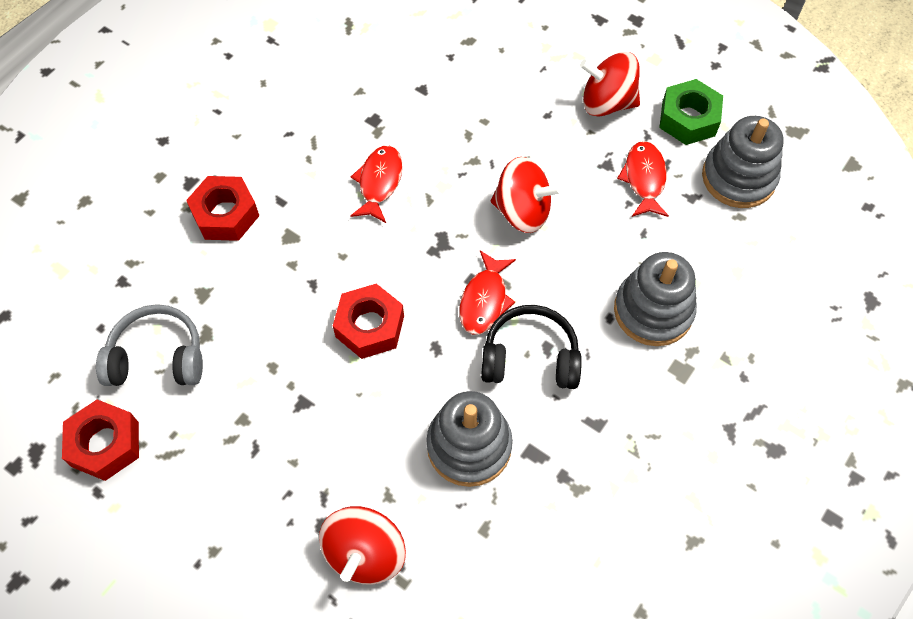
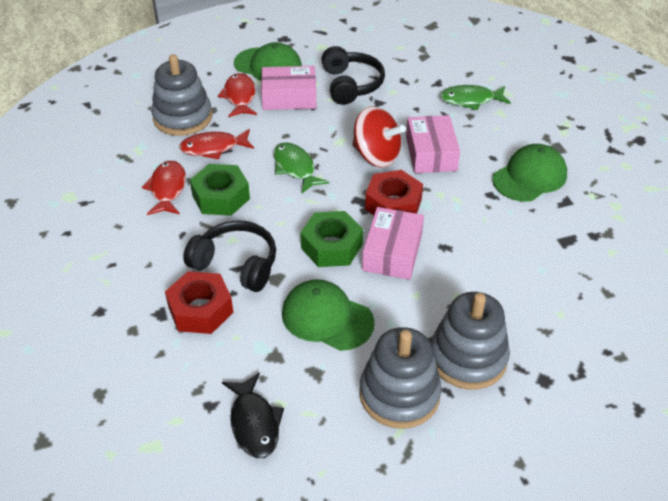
black fish: 0 -> 1
black headphones: 1 -> 2
green cap: 0 -> 3
green fish: 0 -> 2
green nut: 1 -> 2
grey headphones: 1 -> 0
pink box: 0 -> 3
red nut: 3 -> 2
red spinning top: 3 -> 1

